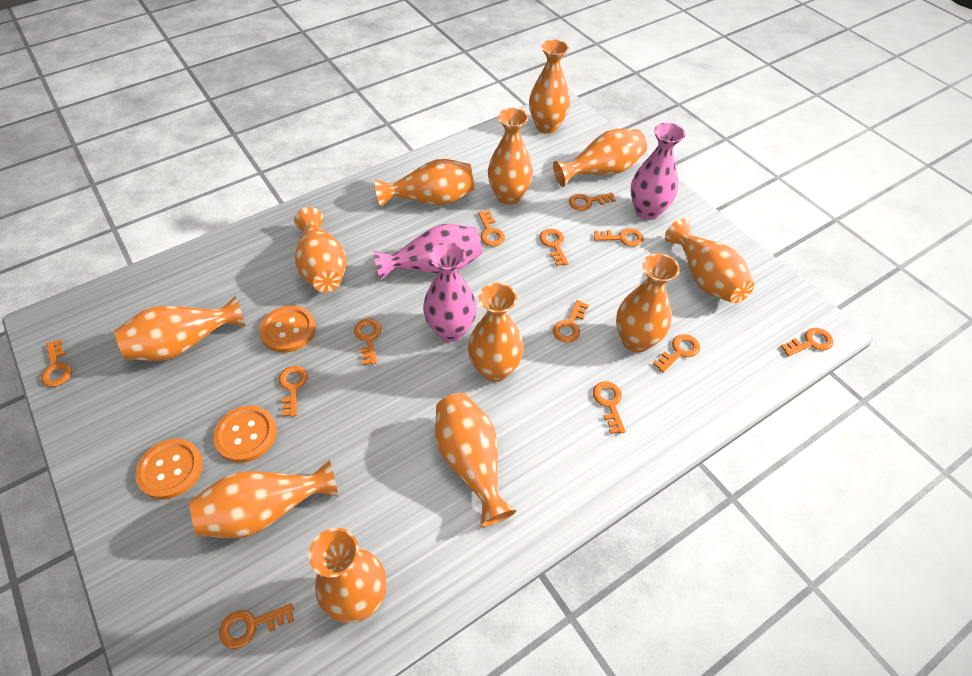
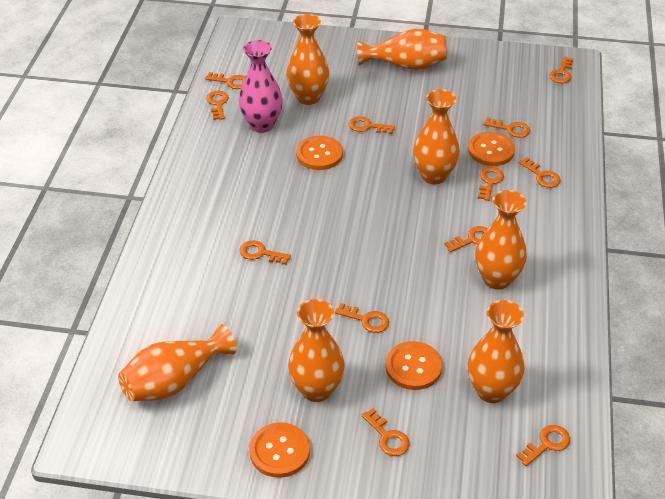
orange button: 3 -> 4
orange vase: 12 -> 7
pink vase: 3 -> 1

